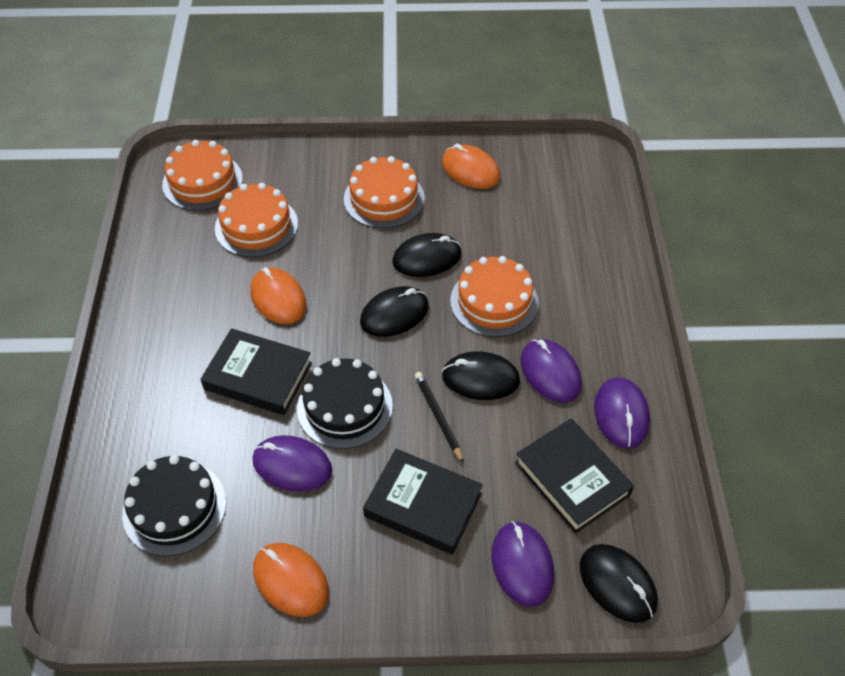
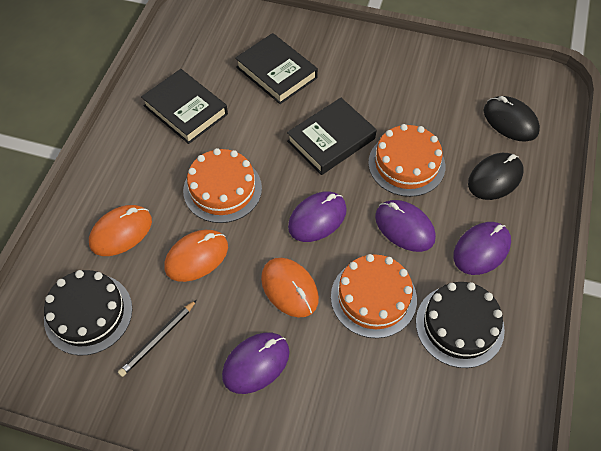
black mouse: 4 -> 2
orange cake: 4 -> 3

